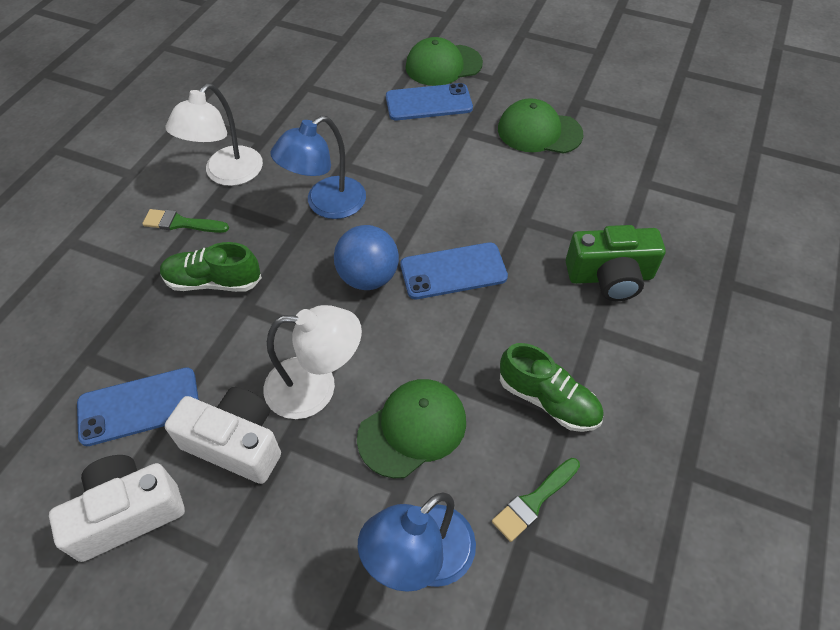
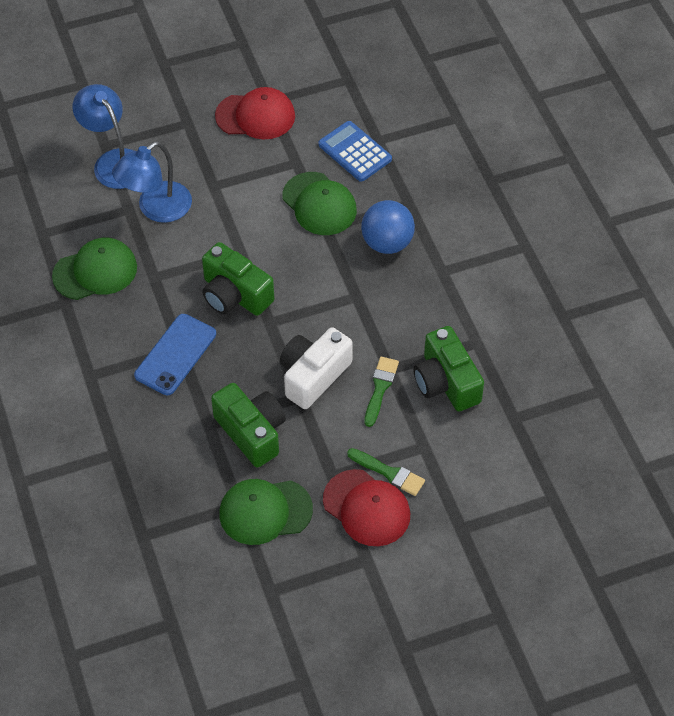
blue calculator: 0 -> 1
blue phone: 3 -> 1
green camera: 1 -> 3
green shoe: 2 -> 0
red cap: 0 -> 2
white camera: 2 -> 1
white lamp: 2 -> 0

